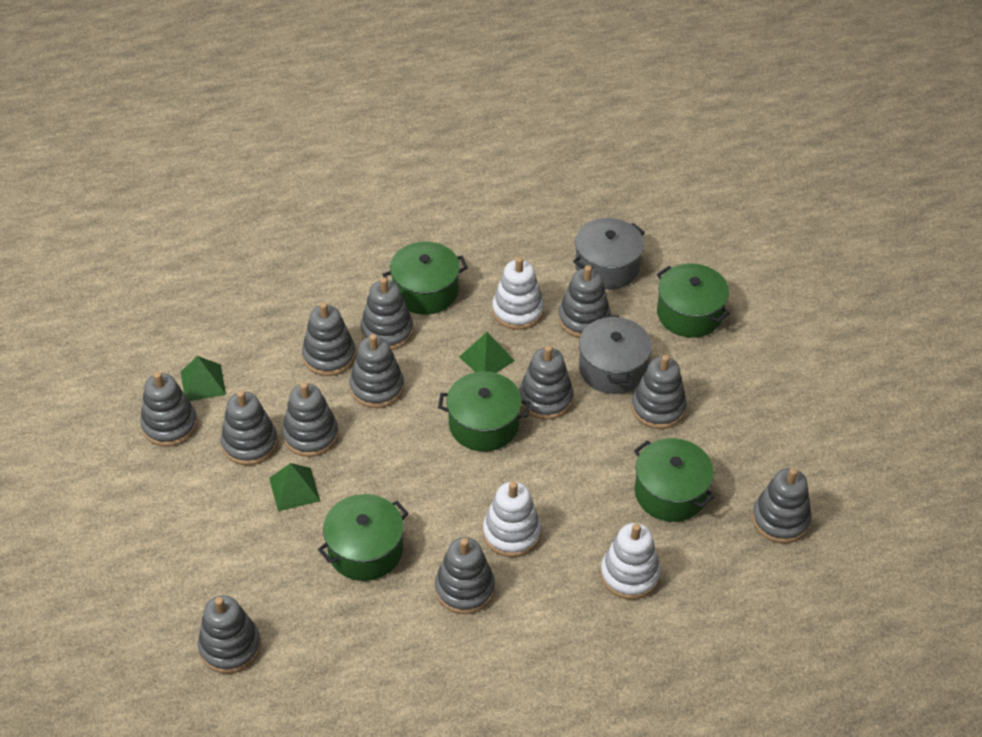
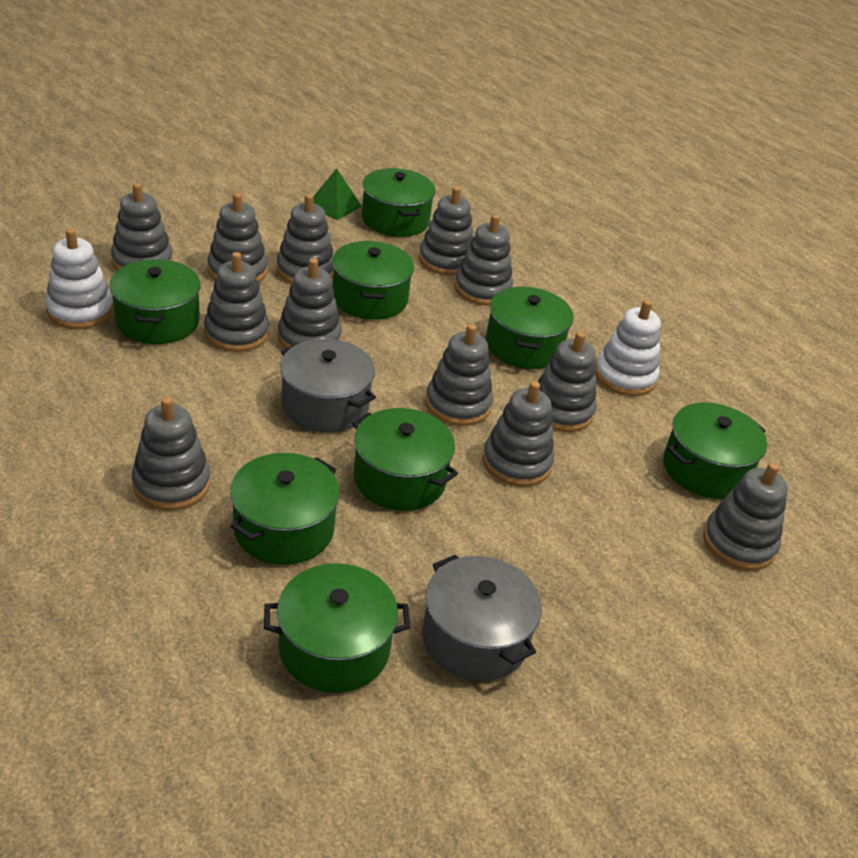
green pot: 5 -> 8
green pyramid: 3 -> 1
white stacking toy: 3 -> 2

